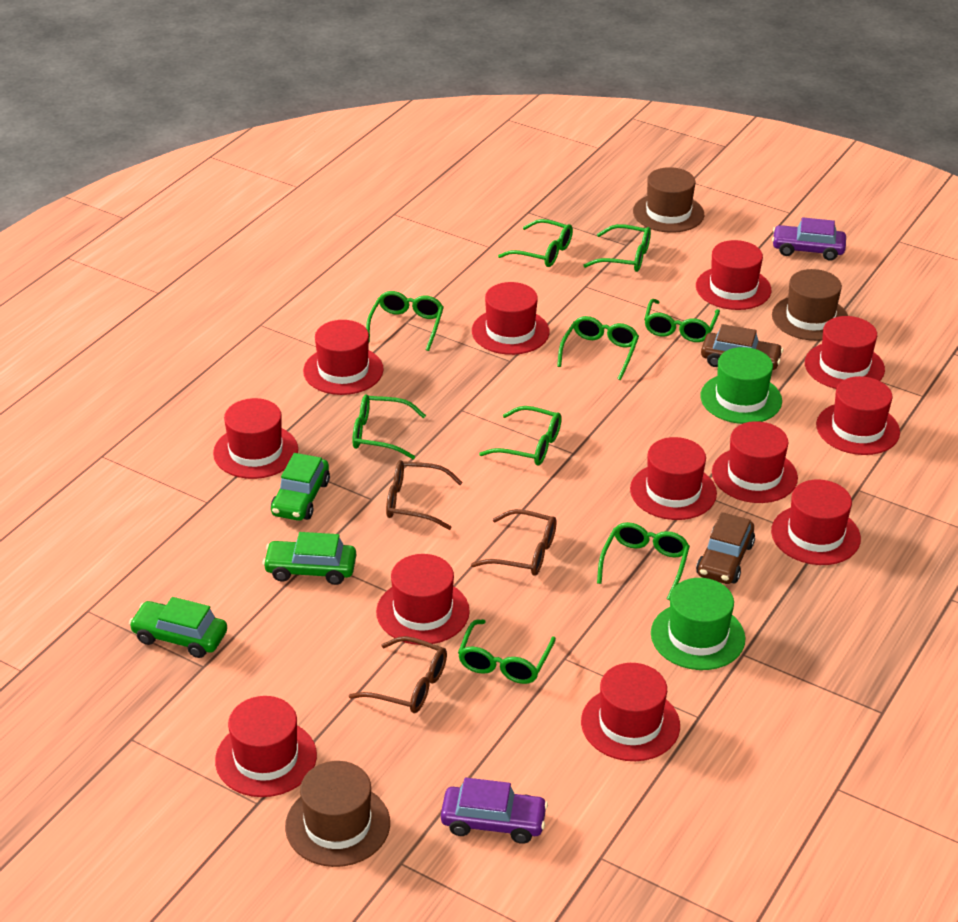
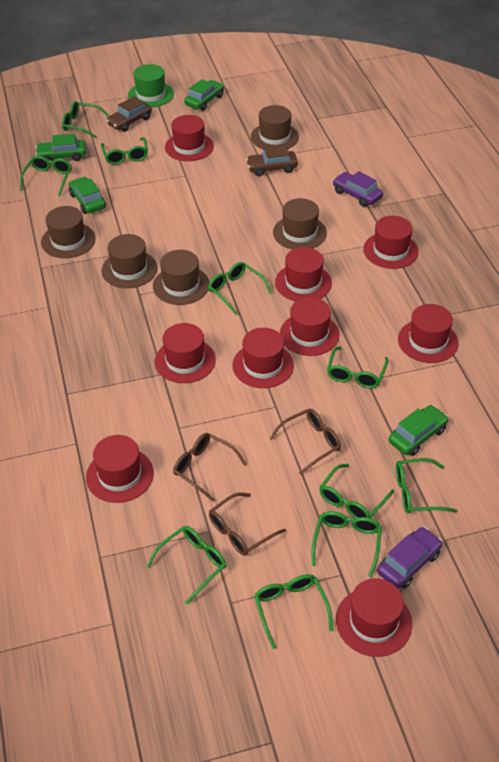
brown hat: 3 -> 5
green car: 3 -> 4
green glasses: 9 -> 10
green hat: 2 -> 1
red hat: 12 -> 9

